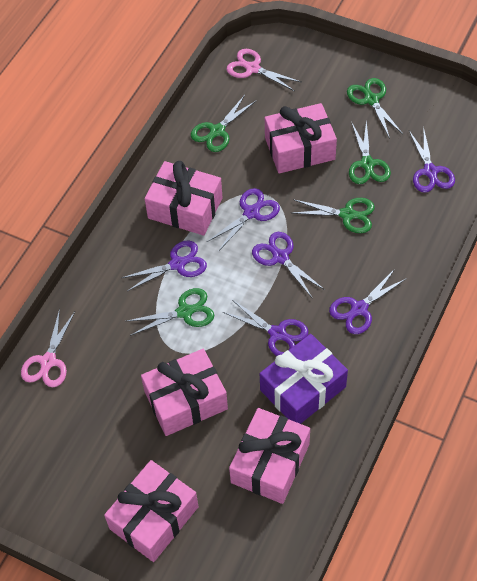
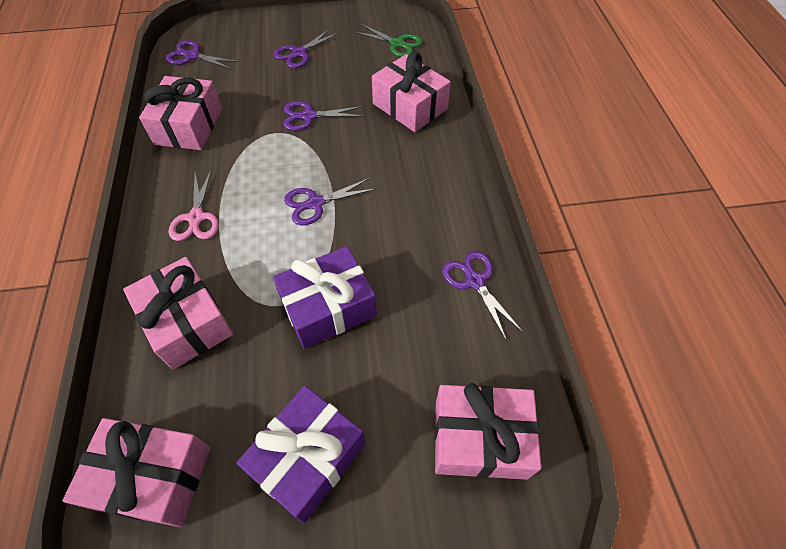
green scissors: 5 -> 1
pink scissors: 2 -> 1
purple gift: 1 -> 2
purple scissors: 6 -> 5

